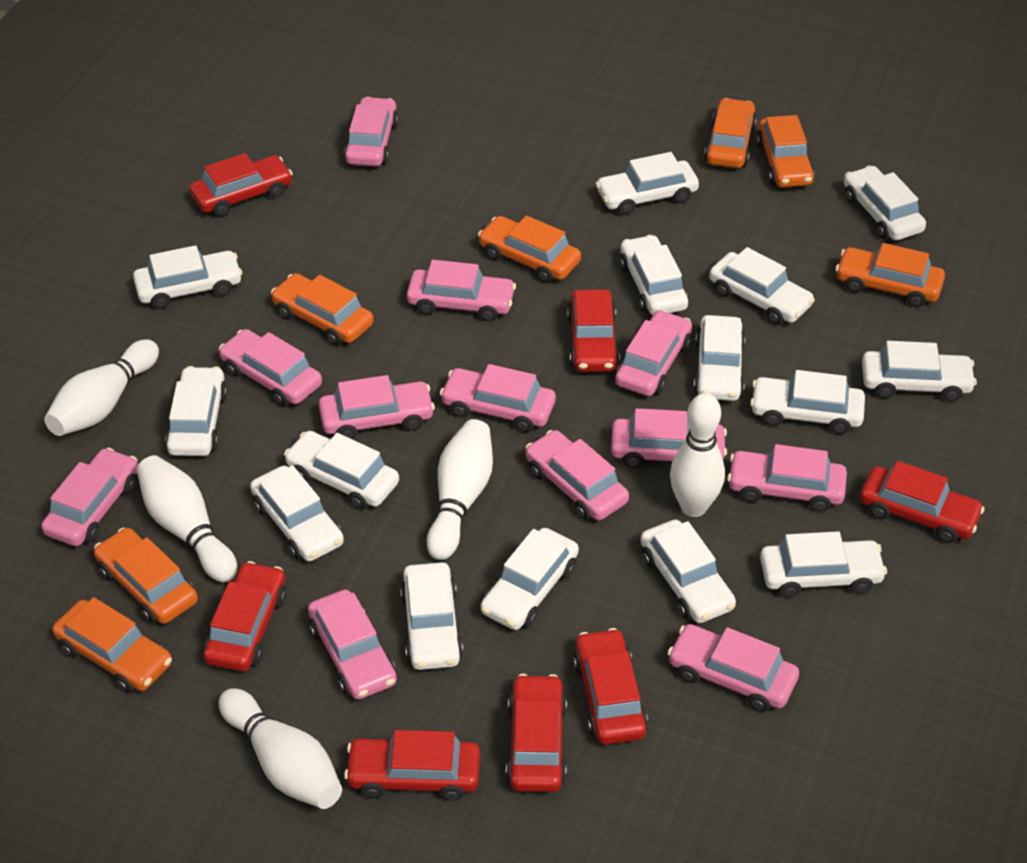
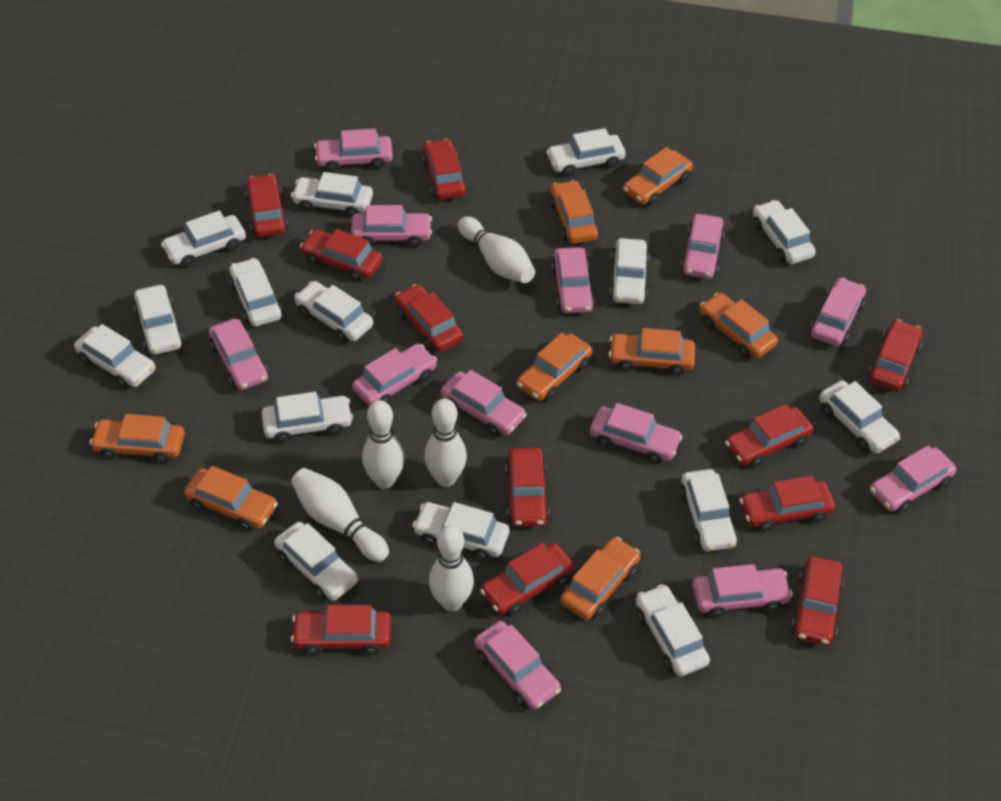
orange car: 7 -> 8
red car: 7 -> 11

